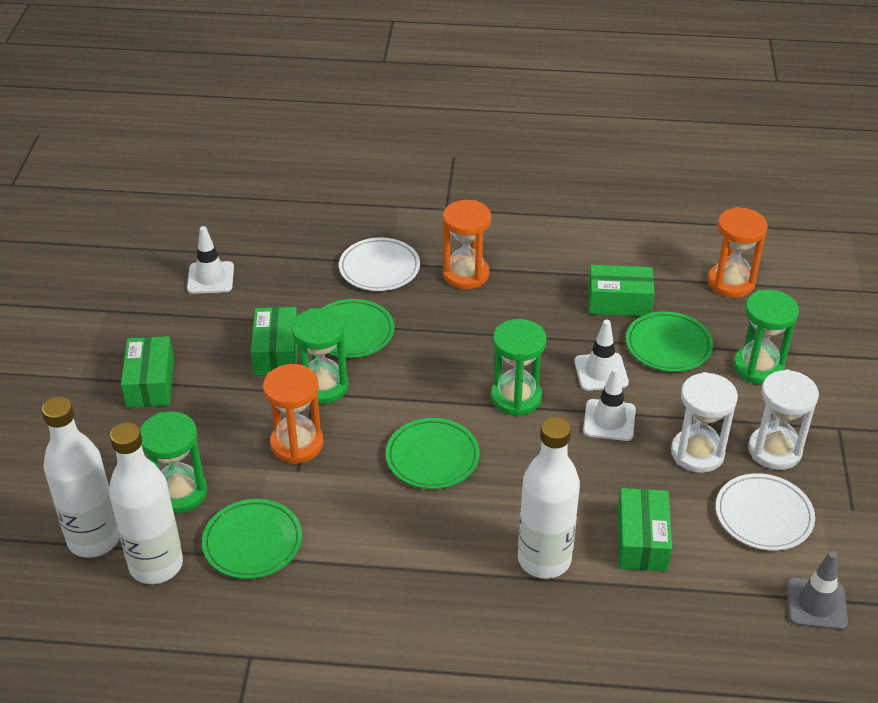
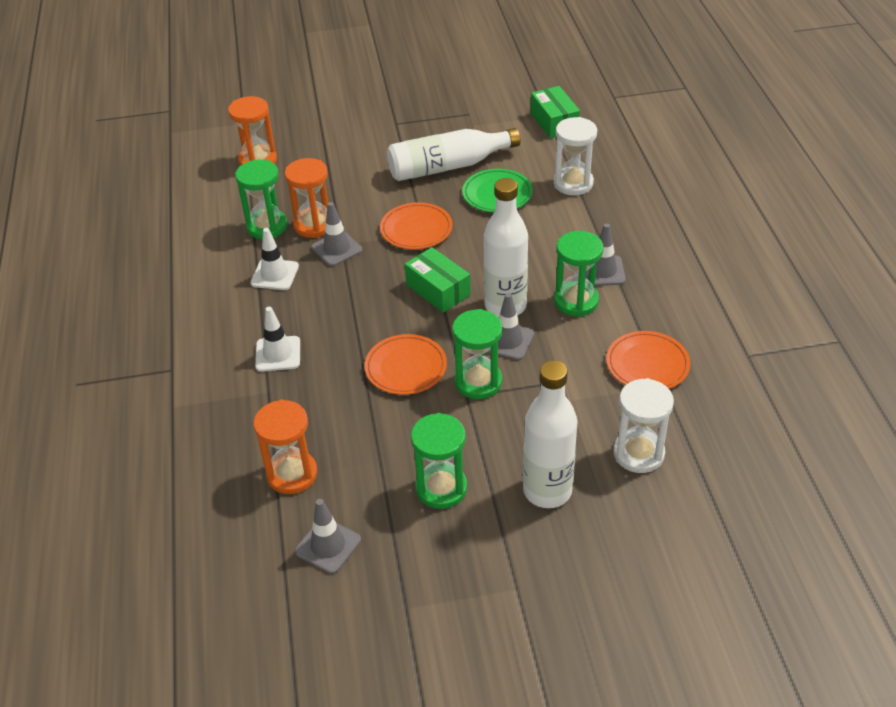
green box: 4 -> 2
green plate: 4 -> 1
grey traffic cone: 1 -> 4
orange plate: 0 -> 3
white plate: 2 -> 0
white traffic cone: 3 -> 2

